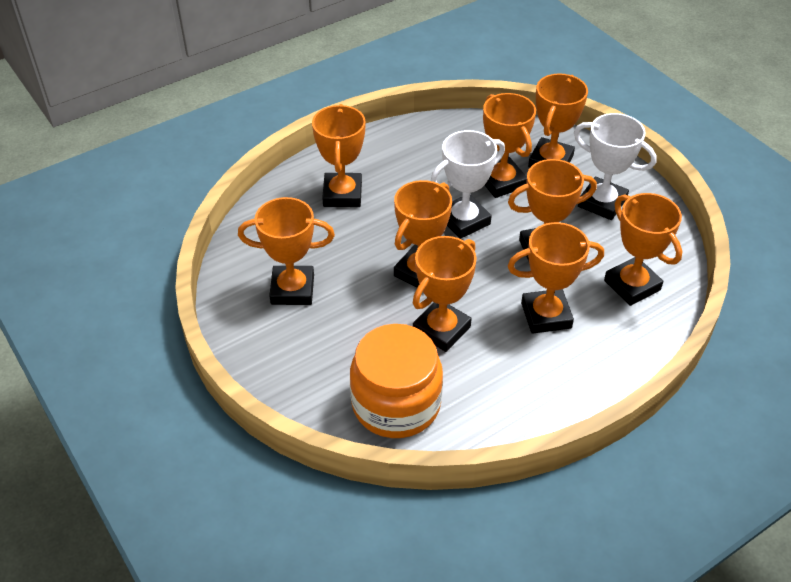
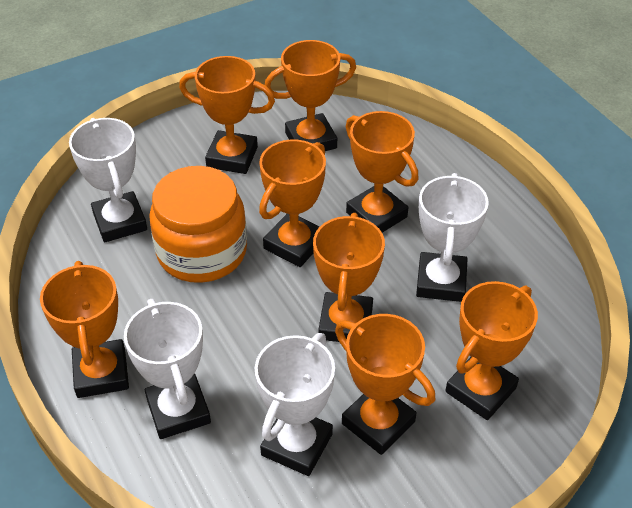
orange trophy: 9 -> 8
white trophy: 2 -> 4

